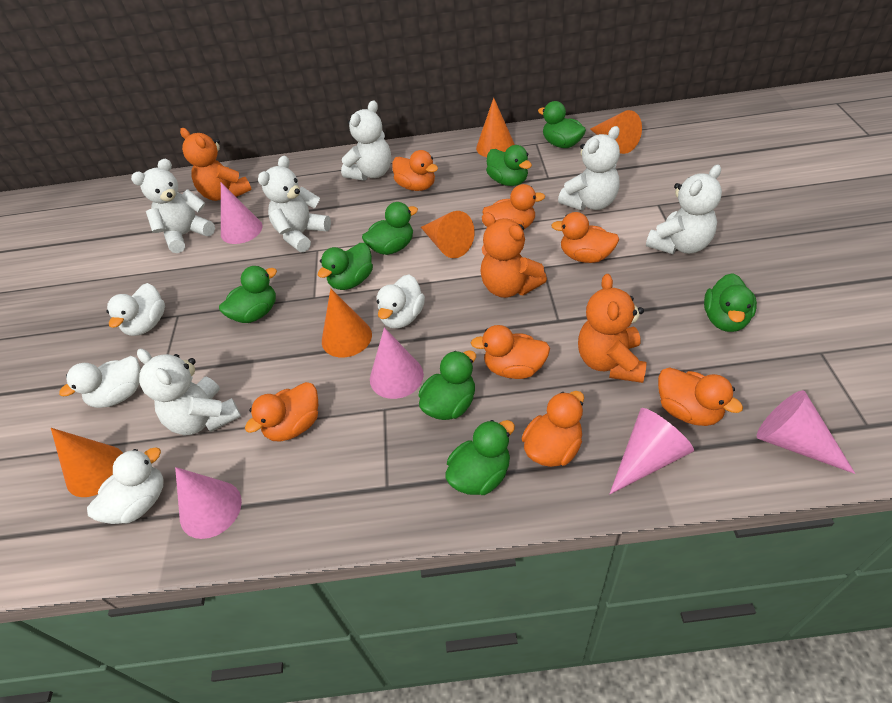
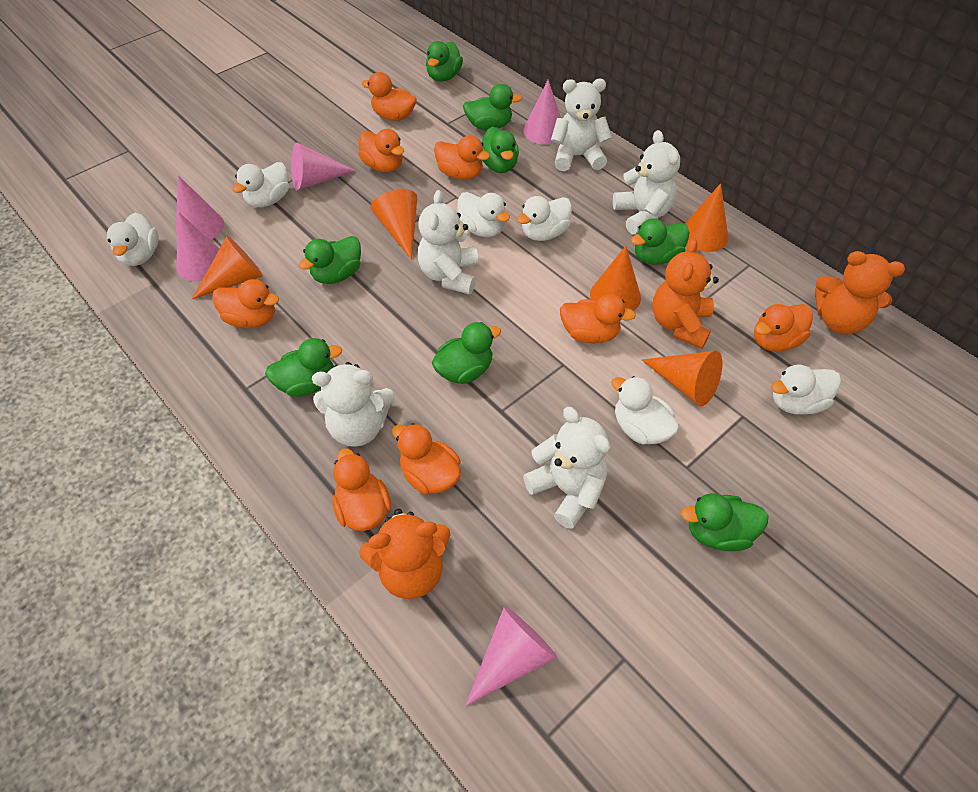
orange duck: 7 -> 8
white duck: 4 -> 6
white teddy bear: 6 -> 5

